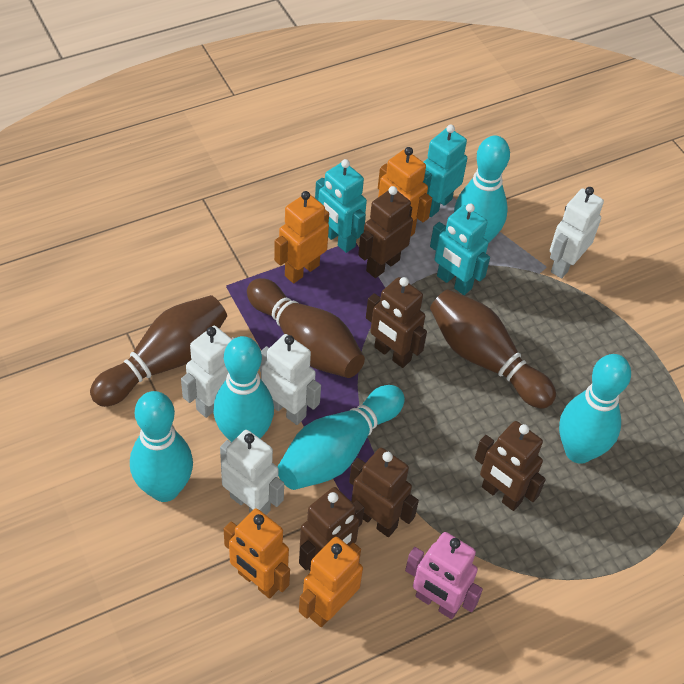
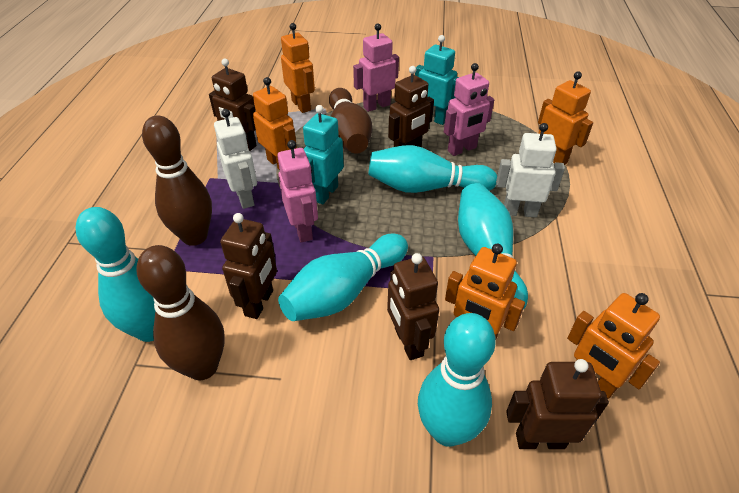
orange robot: 4 -> 5
pink robot: 1 -> 3
turquoise robot: 3 -> 2
white robot: 4 -> 2

